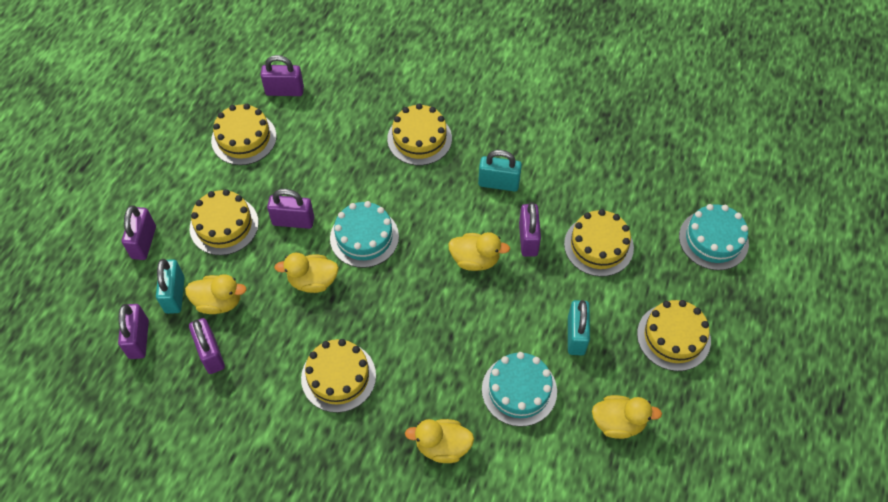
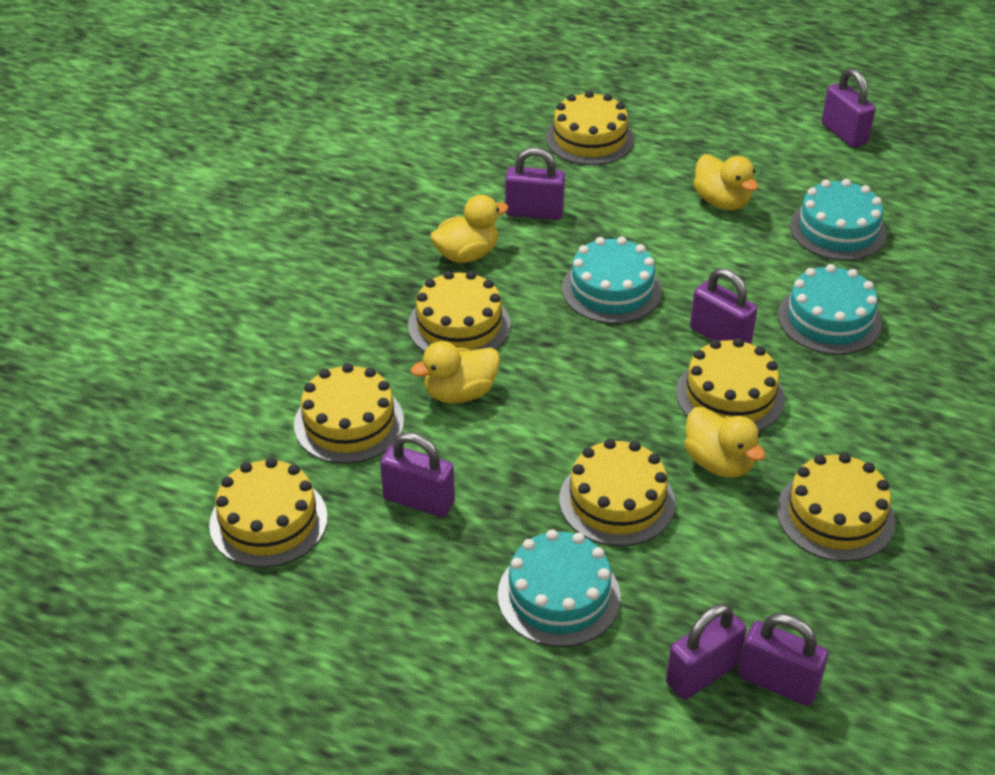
turquoise cake: 3 -> 4
turquoise padlock: 3 -> 0
yellow cake: 6 -> 7
yellow duck: 5 -> 4

